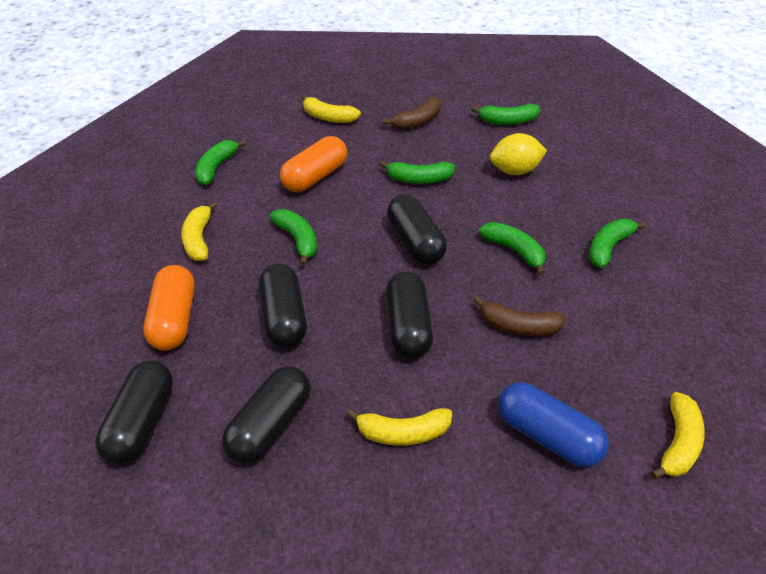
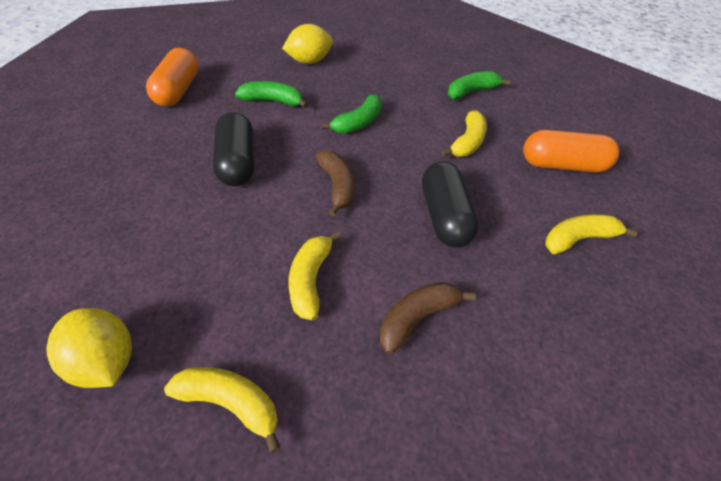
black capsule: 5 -> 2
blue capsule: 1 -> 0
green banana: 6 -> 3
yellow lemon: 1 -> 2

